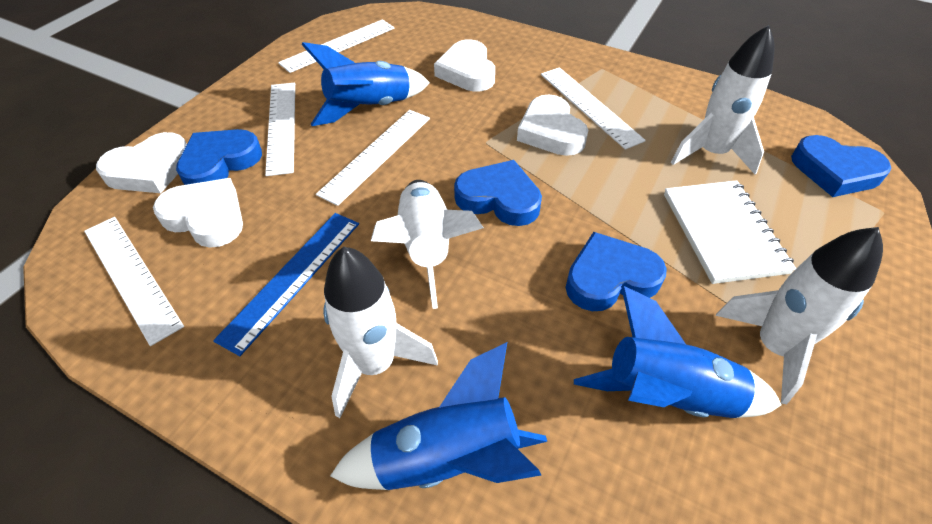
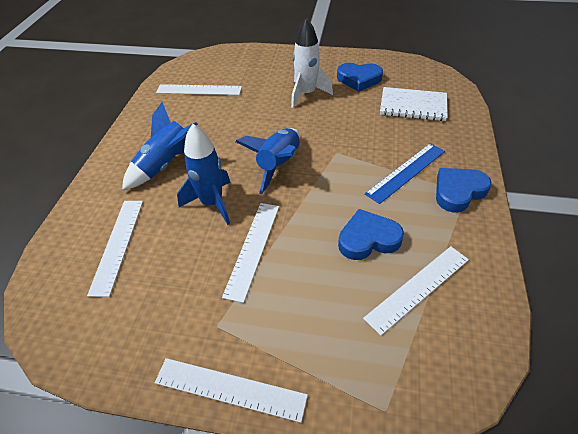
blue heart: 4 -> 3
white heart: 4 -> 0
white rocket: 4 -> 1

